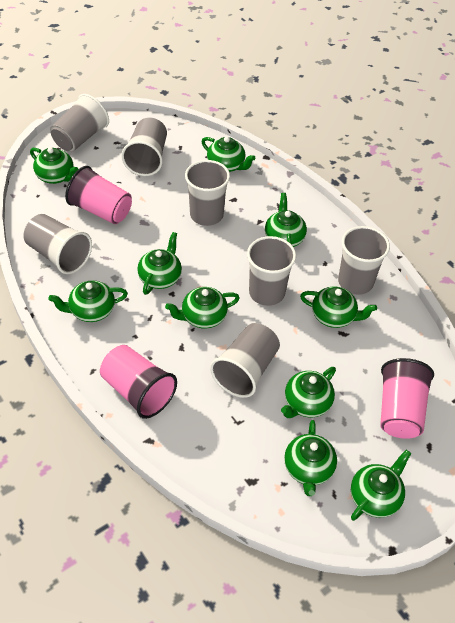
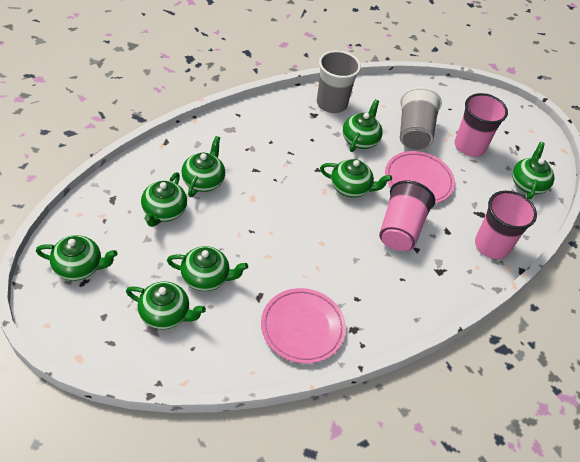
green teapot: 10 -> 8
grey cup: 7 -> 2
pink plate: 0 -> 2

